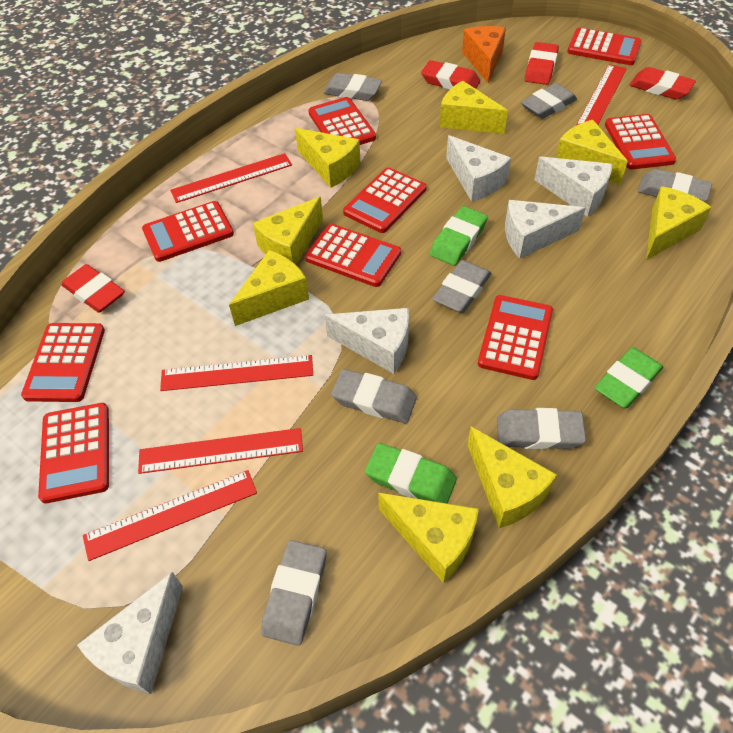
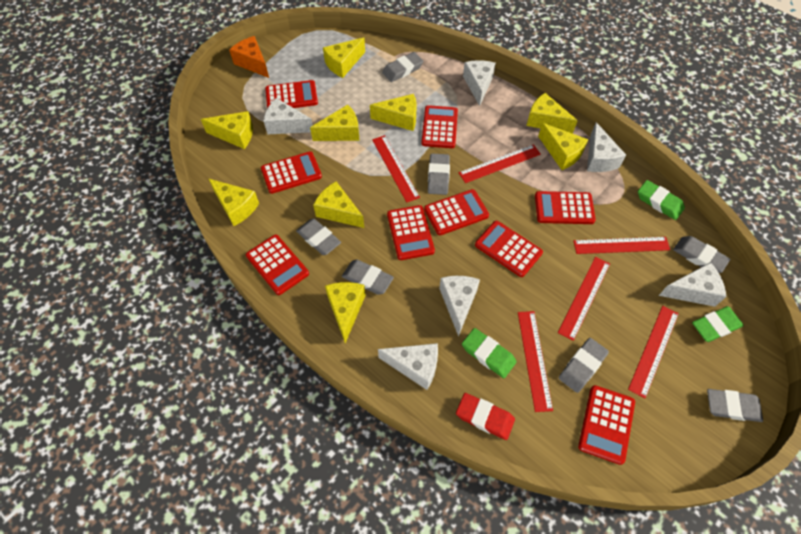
red eraser: 4 -> 1
red ruler: 5 -> 6
white cheese: 5 -> 6
yellow cheese: 8 -> 9

